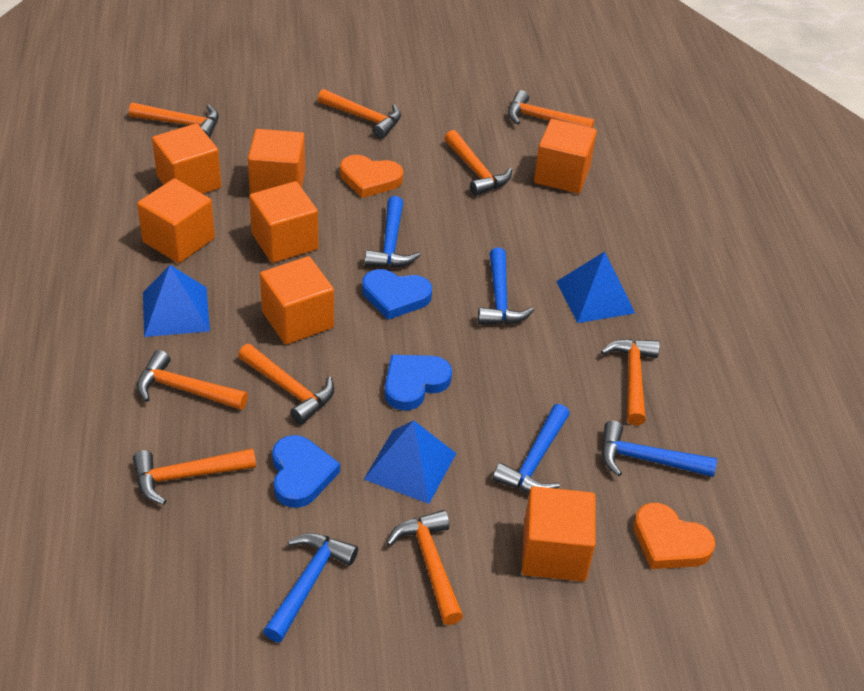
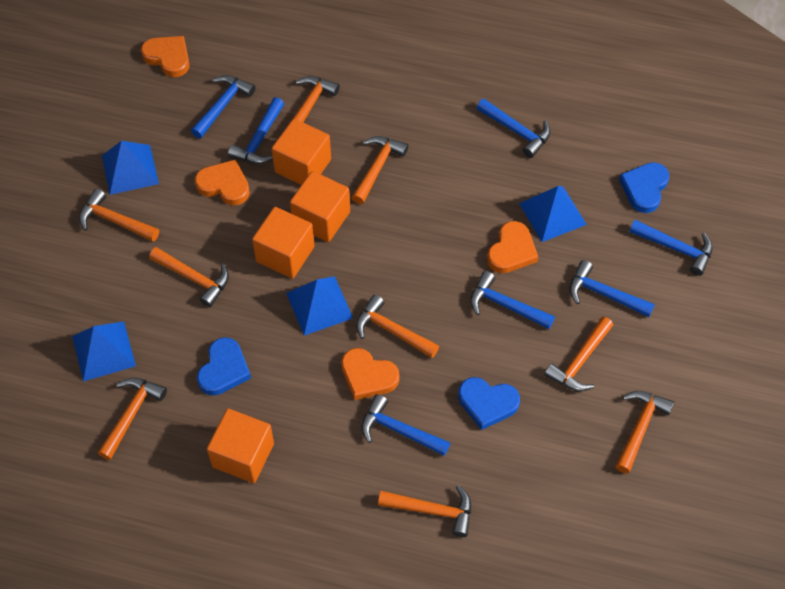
blue hammer: 5 -> 7
blue pyramid: 3 -> 4
orange cube: 7 -> 4
orange heart: 2 -> 4

